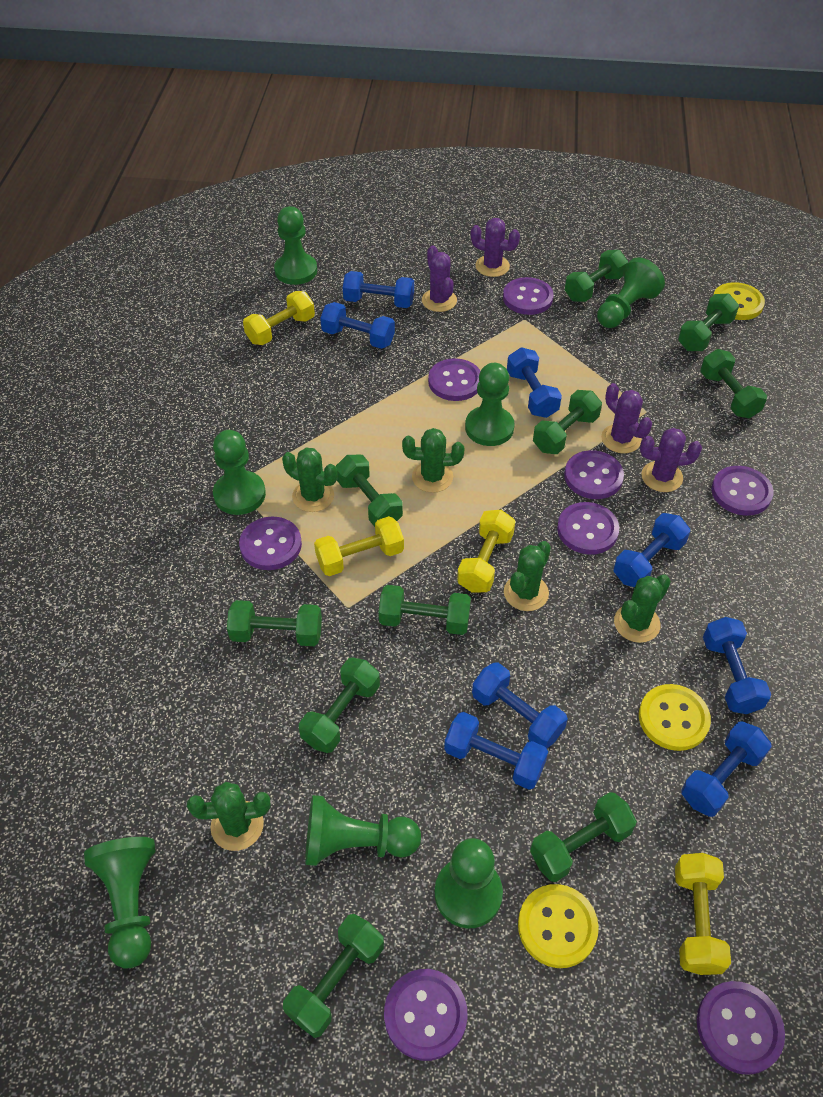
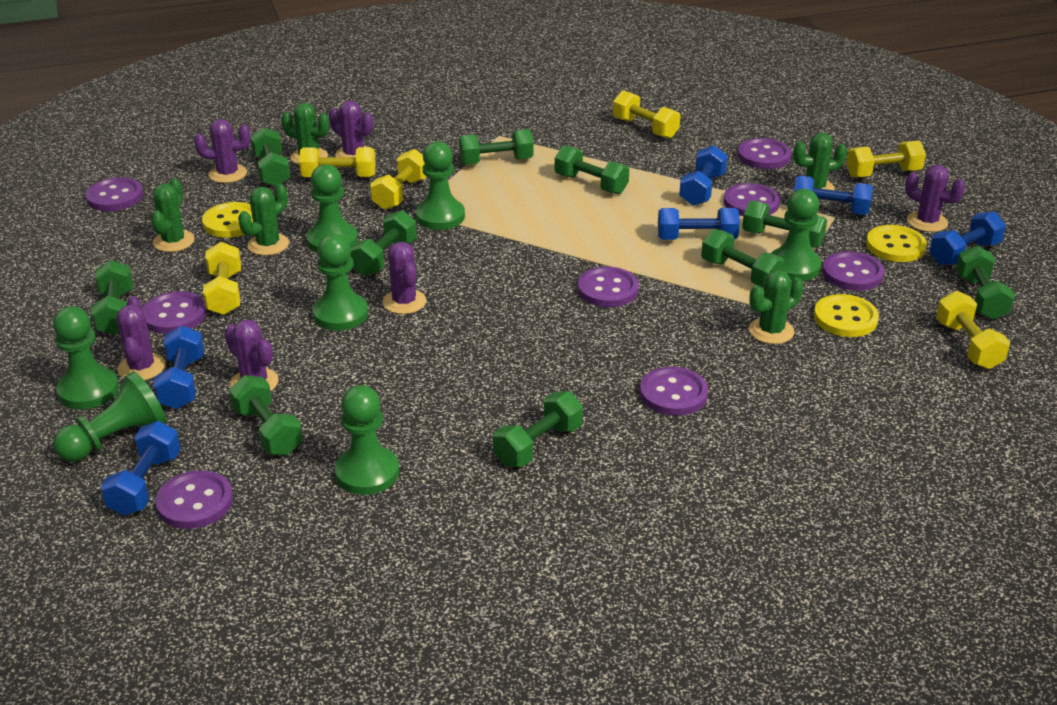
blue dumbbell: 8 -> 6
purple cactus: 4 -> 6
yellow dumbbell: 4 -> 6

